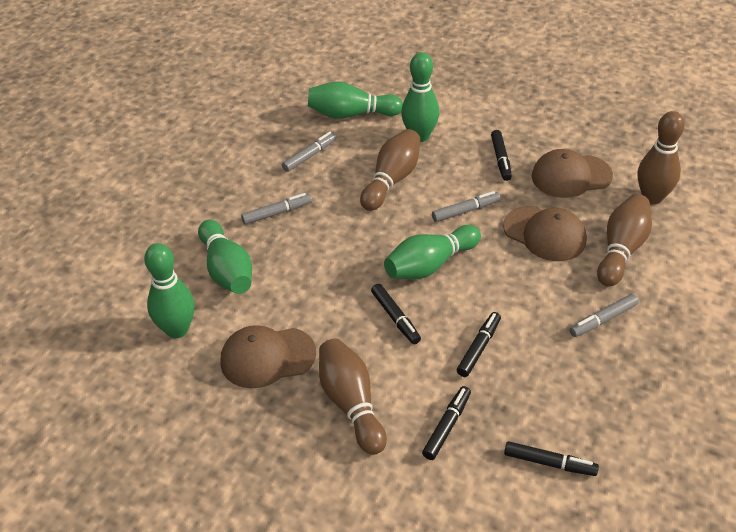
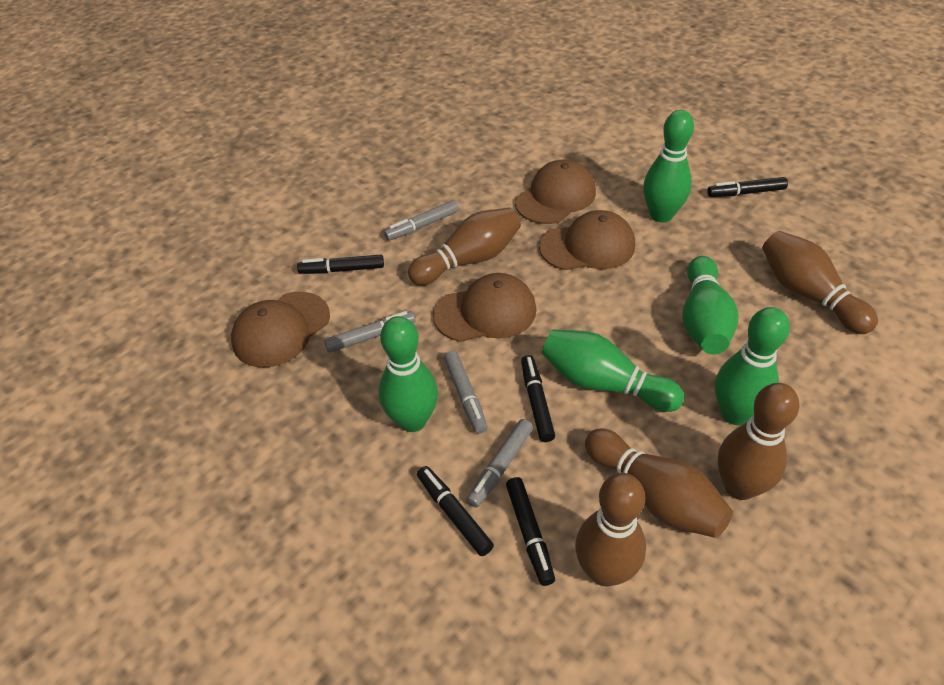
brown bowling pin: 4 -> 5
brown cap: 3 -> 4

